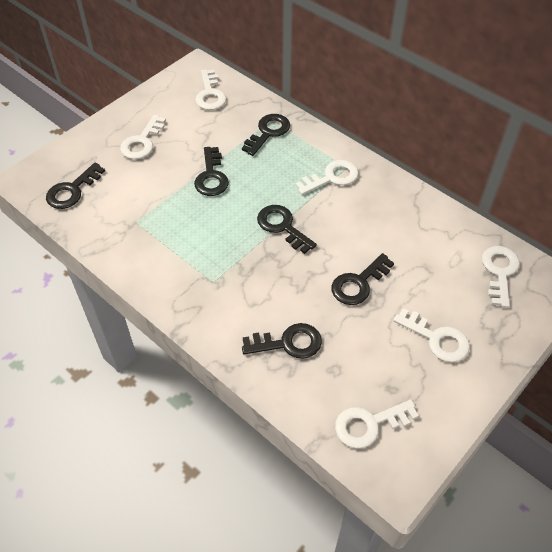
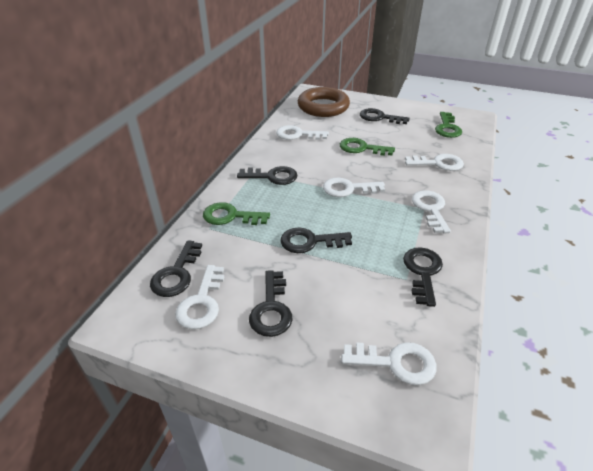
brown ring: 0 -> 1
green key: 0 -> 3

